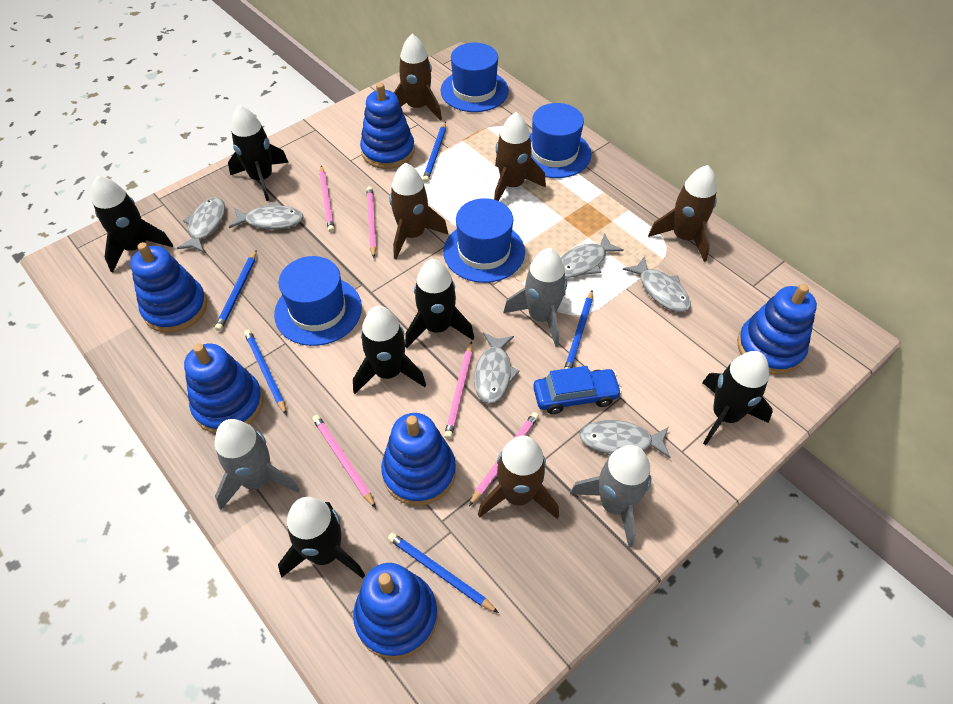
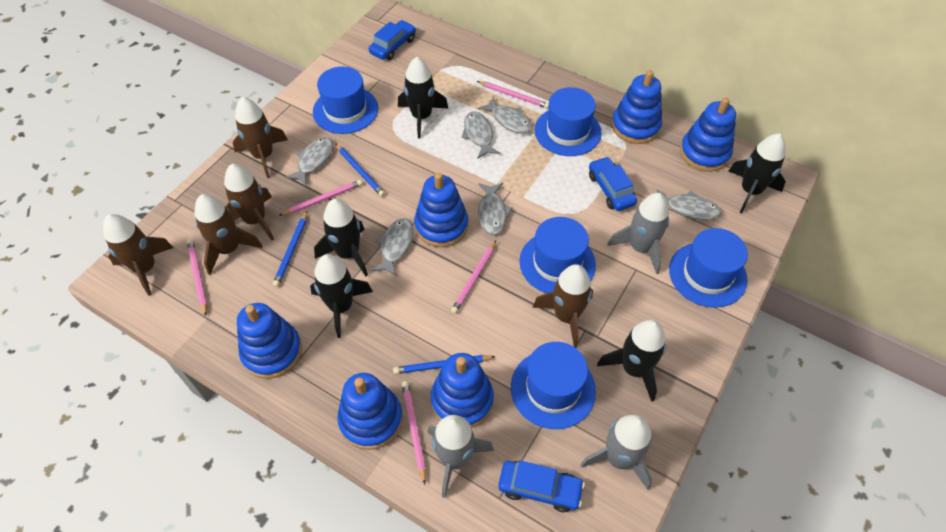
black rocket: 6 -> 5
blue car: 1 -> 3
blue hat: 4 -> 5
blue pencil: 5 -> 3

